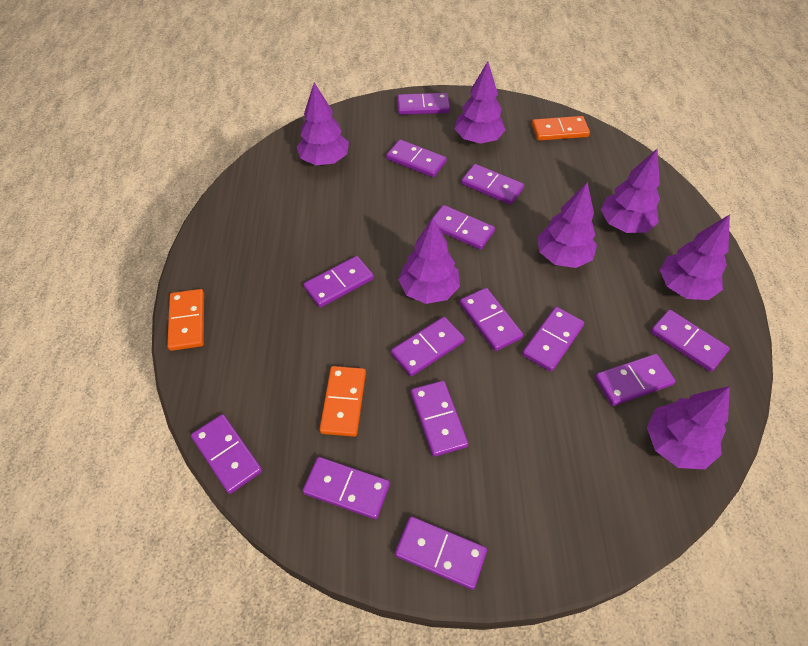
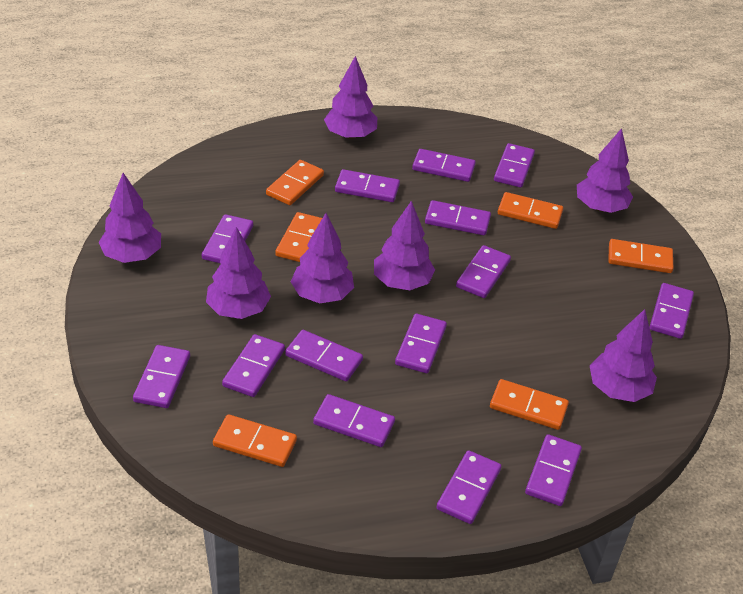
orange domino: 3 -> 6

